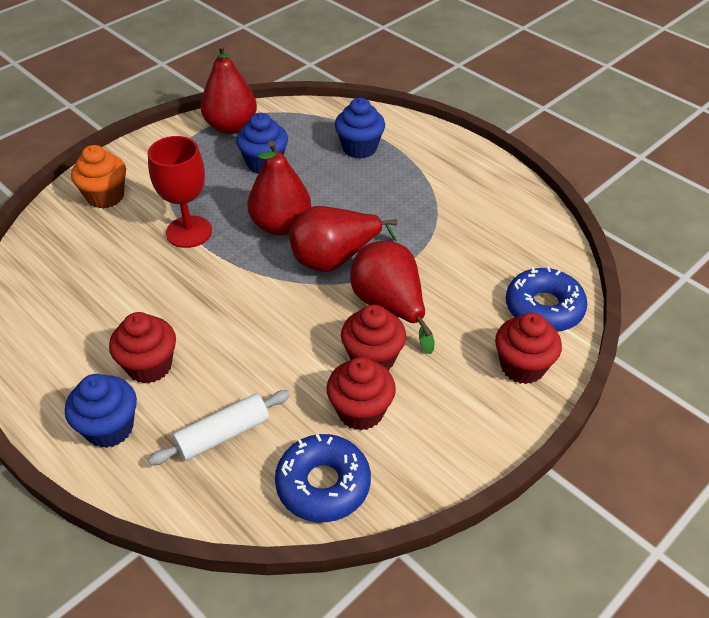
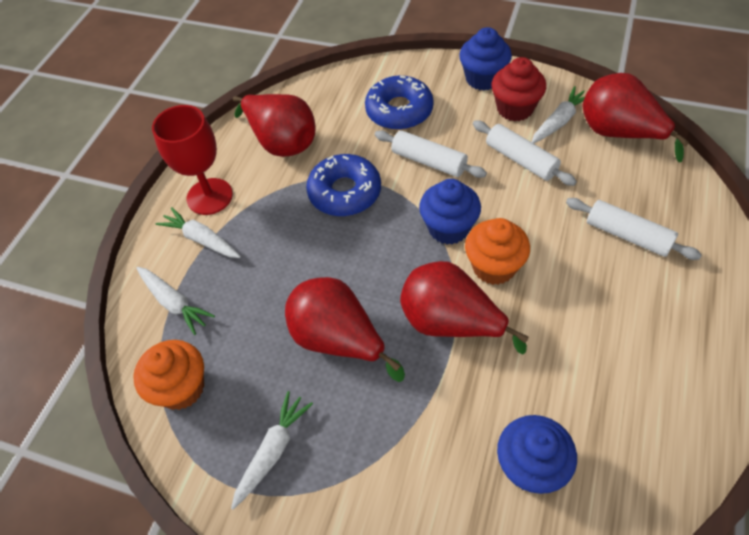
orange cupcake: 1 -> 2
red cupcake: 4 -> 1
white carrot: 0 -> 4
white rolling pin: 1 -> 3

